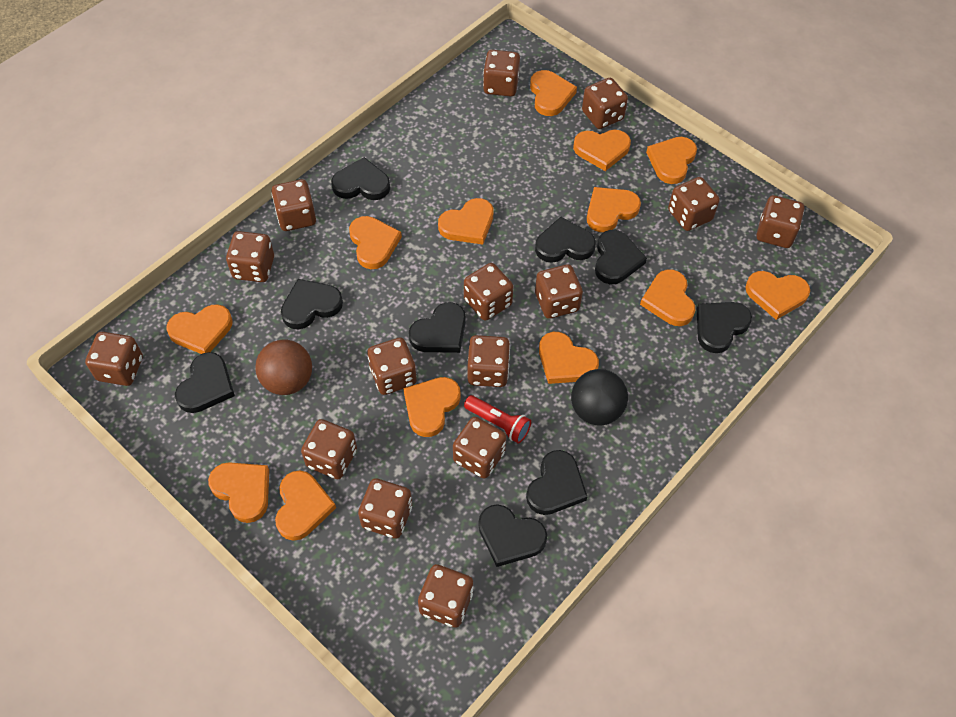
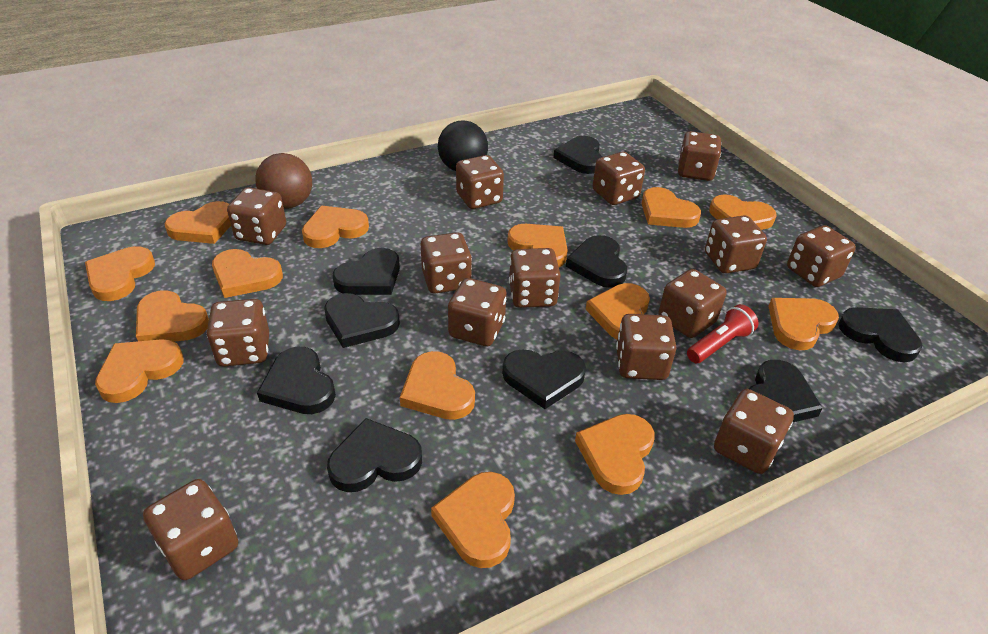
brown dice: 15 -> 14
orange heart: 13 -> 14

